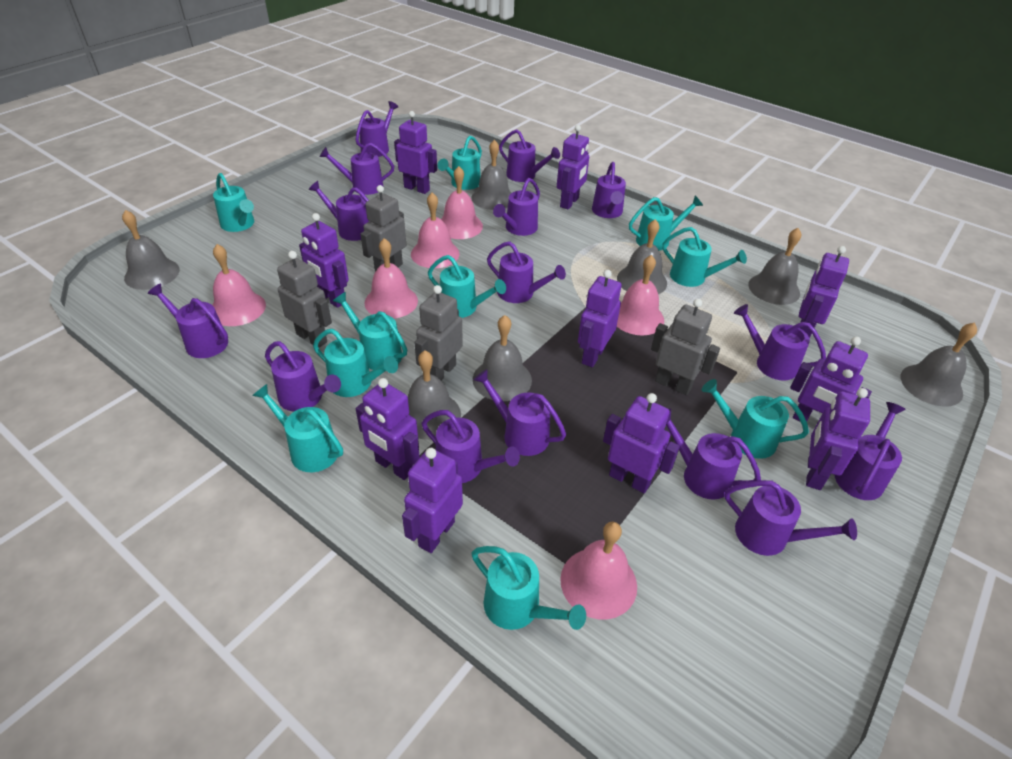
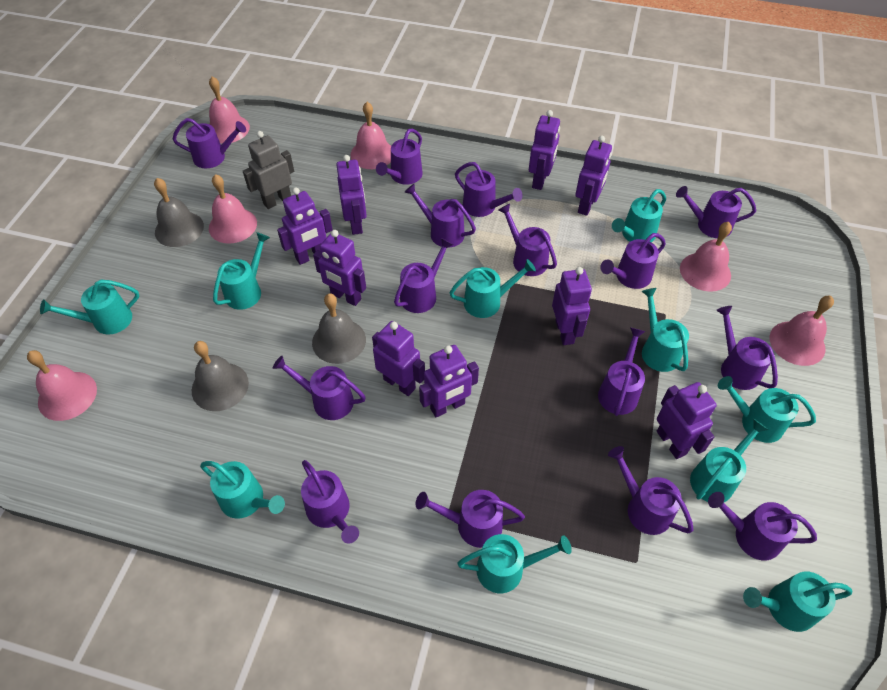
grey bell: 7 -> 3
grey robot: 4 -> 1
purple robot: 10 -> 9

